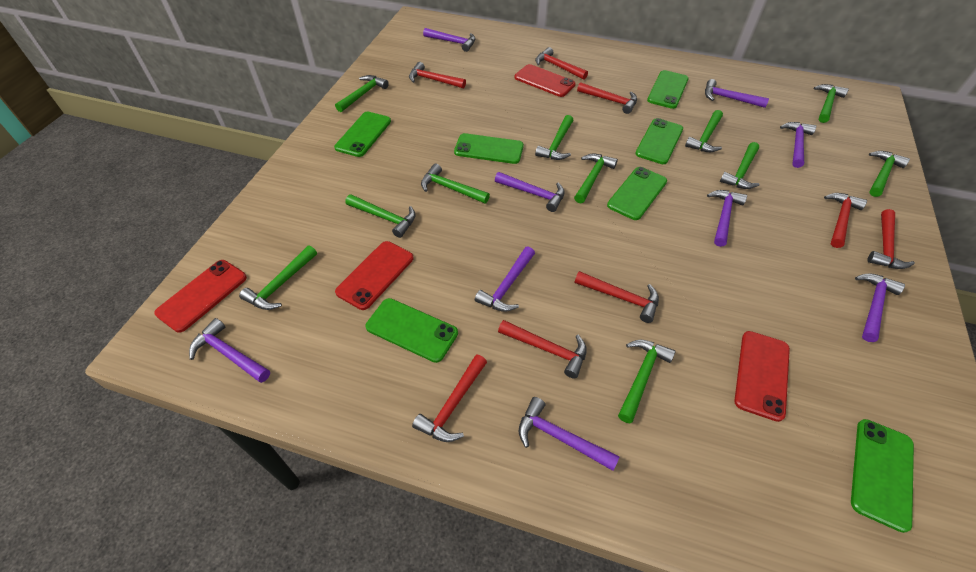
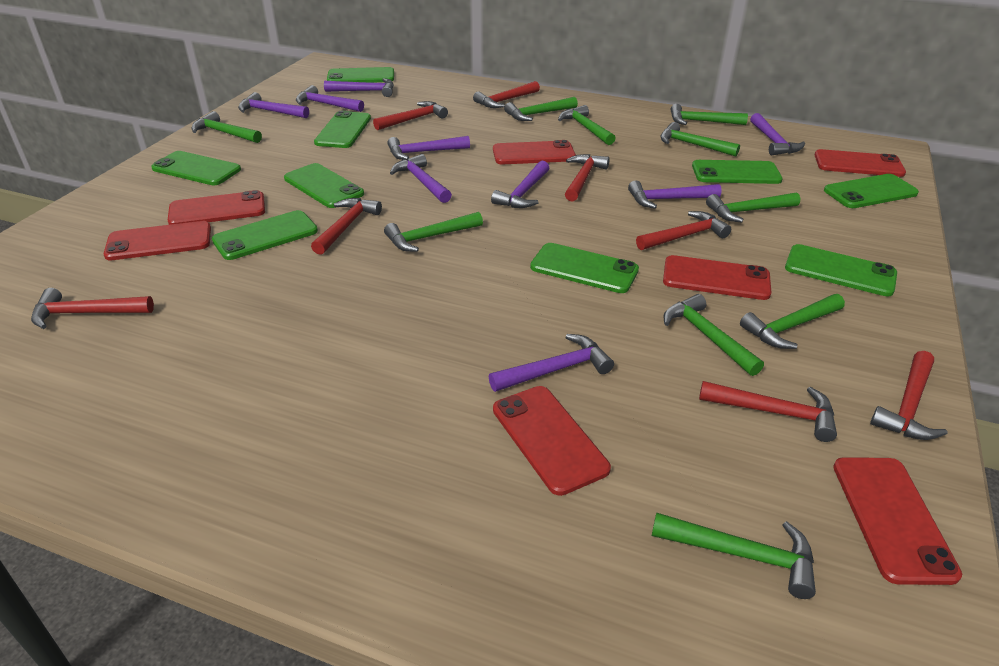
green hammer: 11 -> 10
green phone: 7 -> 9
red phone: 4 -> 7

